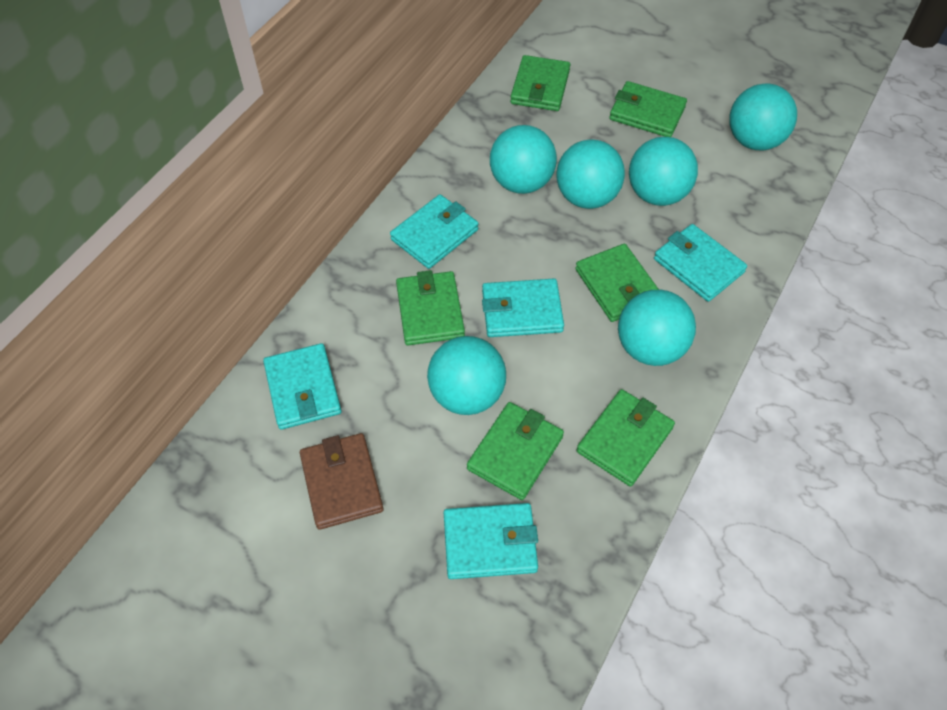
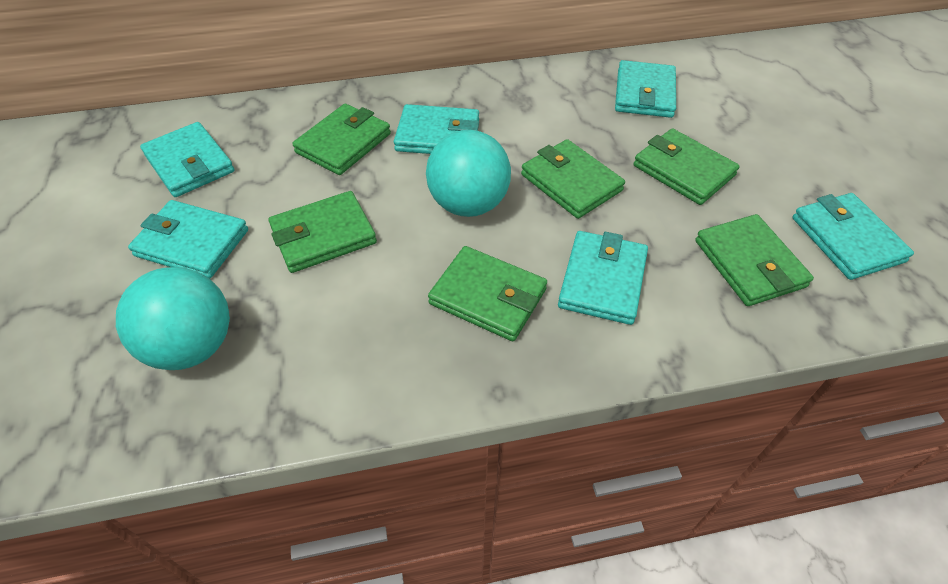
brown wallet: 1 -> 0
turquoise ball: 6 -> 2
turquoise wallet: 5 -> 6

